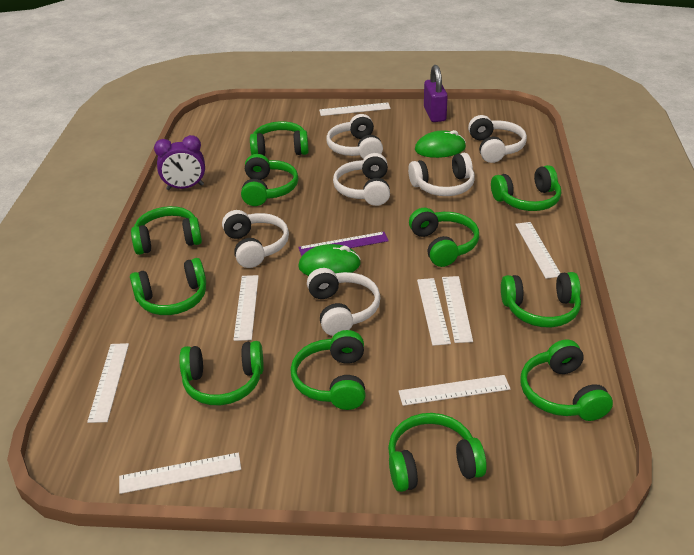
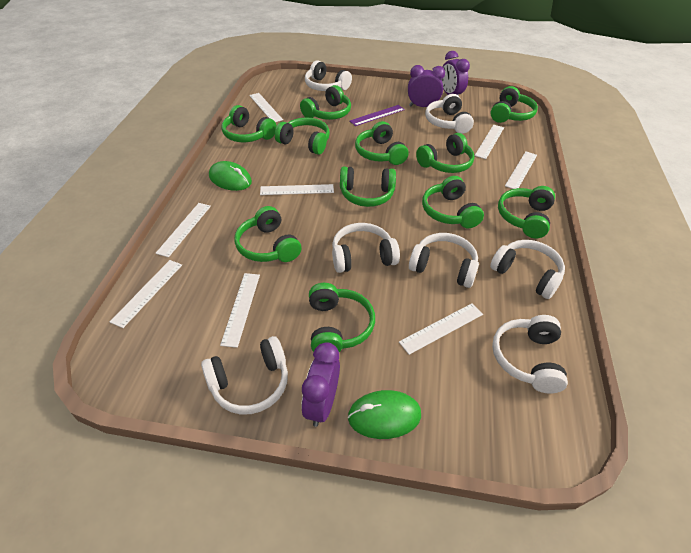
purple clock: 1 -> 3
purple padlock: 1 -> 0
white headphones: 6 -> 7

